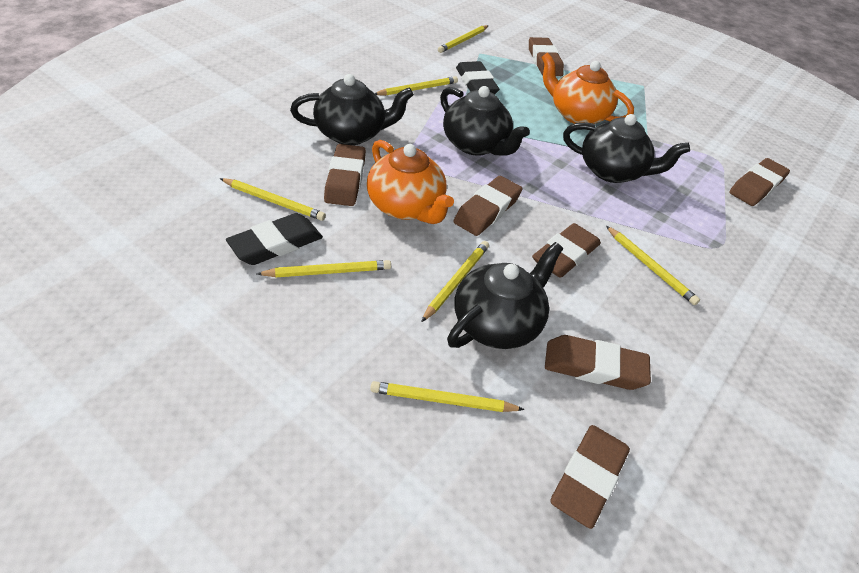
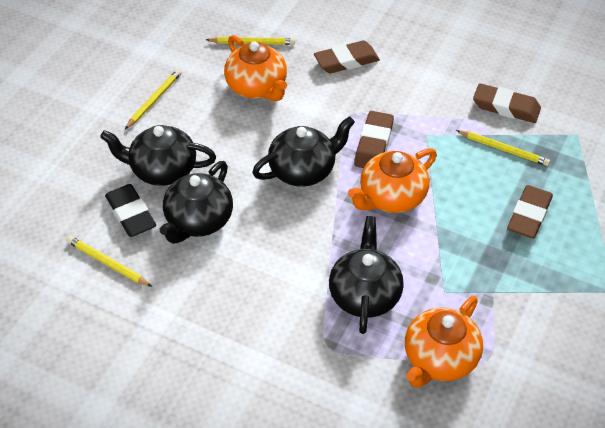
black eraser: 2 -> 1
brown eraser: 7 -> 4
orange teapot: 2 -> 3
yellow pencil: 7 -> 4

